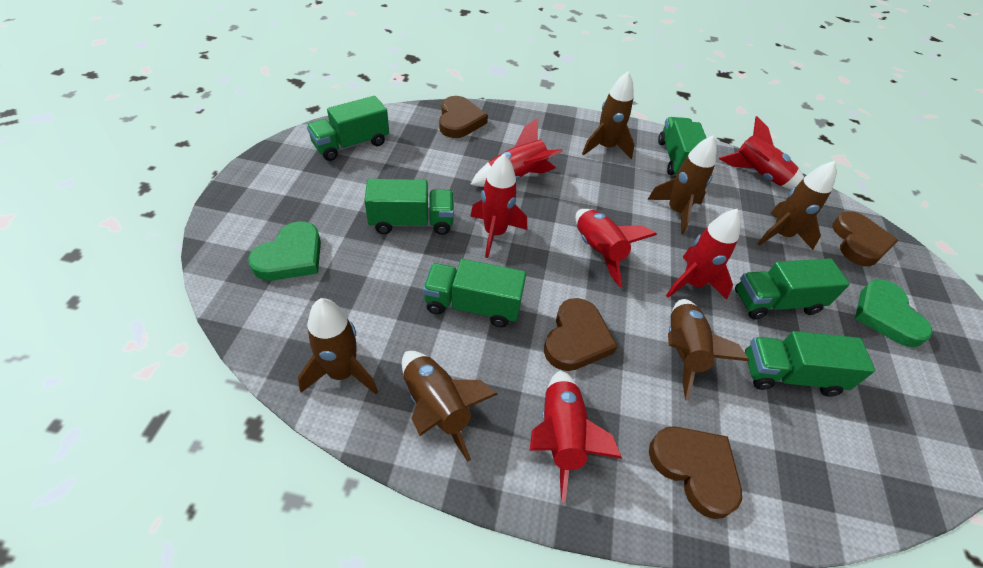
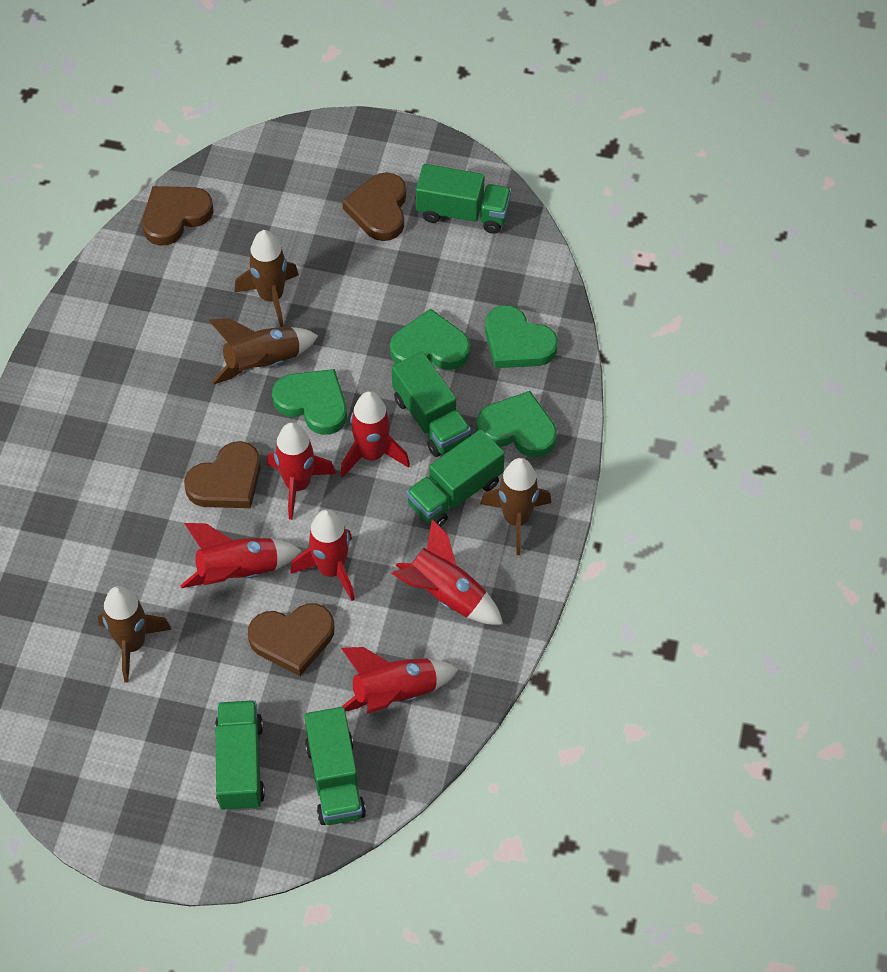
brown rocket: 6 -> 4
green heart: 2 -> 4
green truck: 6 -> 5

